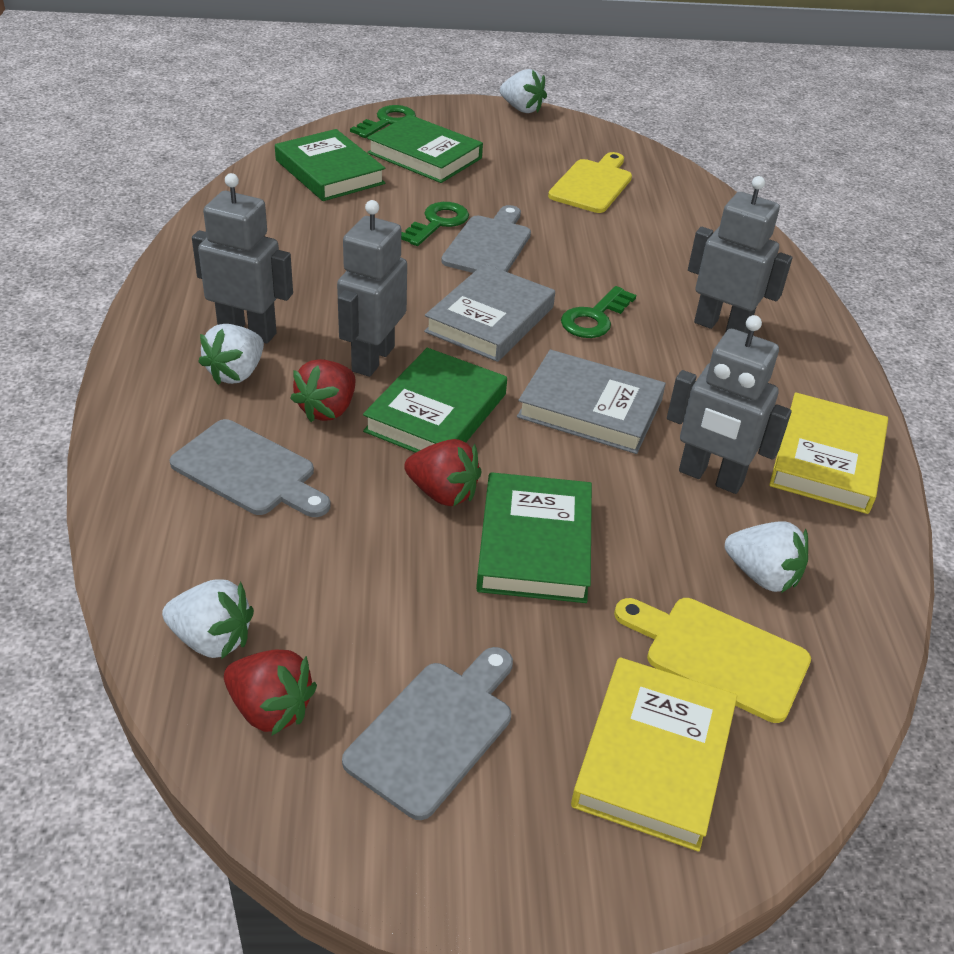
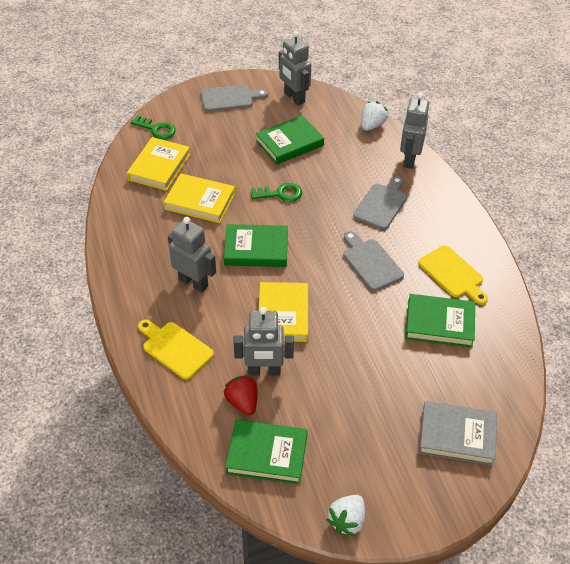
green key: 3 -> 2
grey book: 2 -> 1
red strawberry: 3 -> 1
white strawberry: 4 -> 2
yellow book: 2 -> 3

